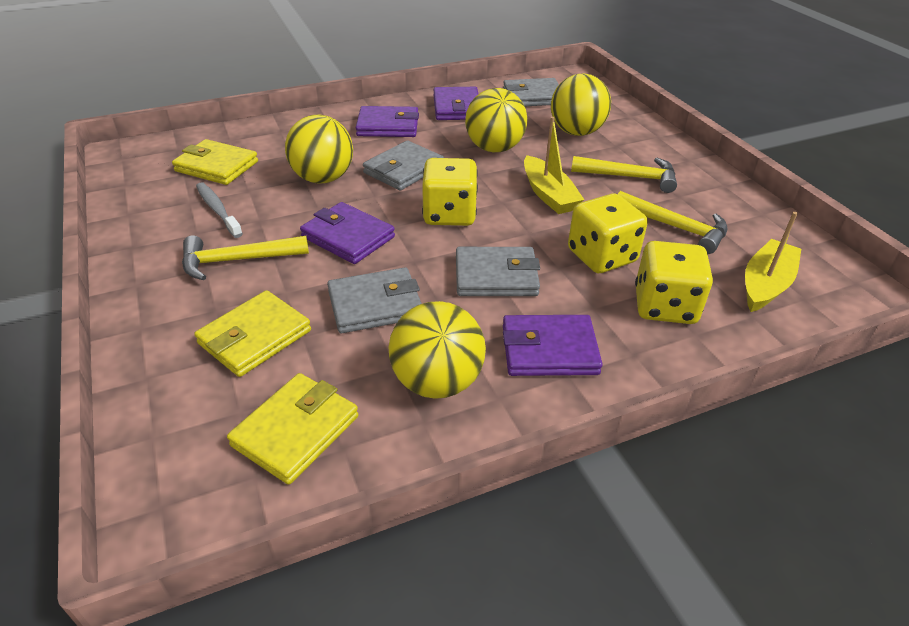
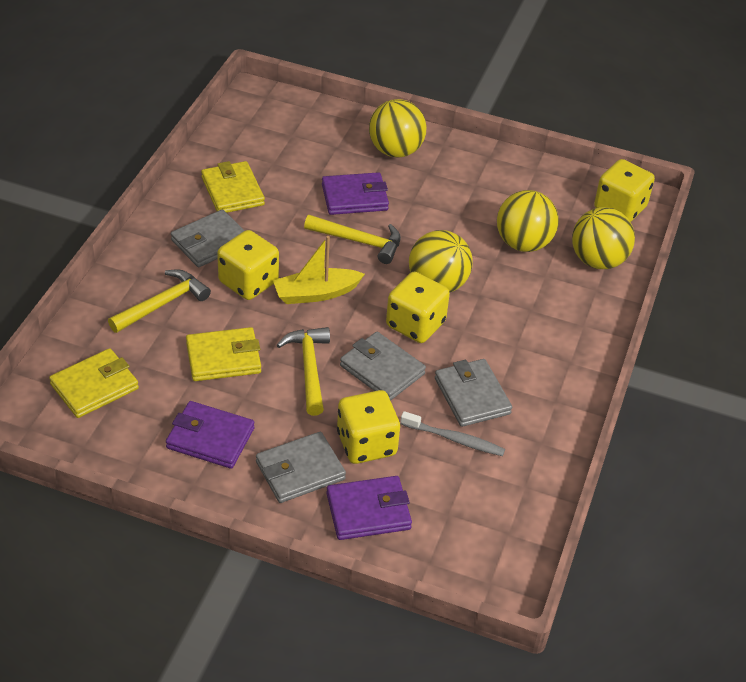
purple wallet: 4 -> 3
yellow boat: 2 -> 1
yellow dice: 3 -> 4

